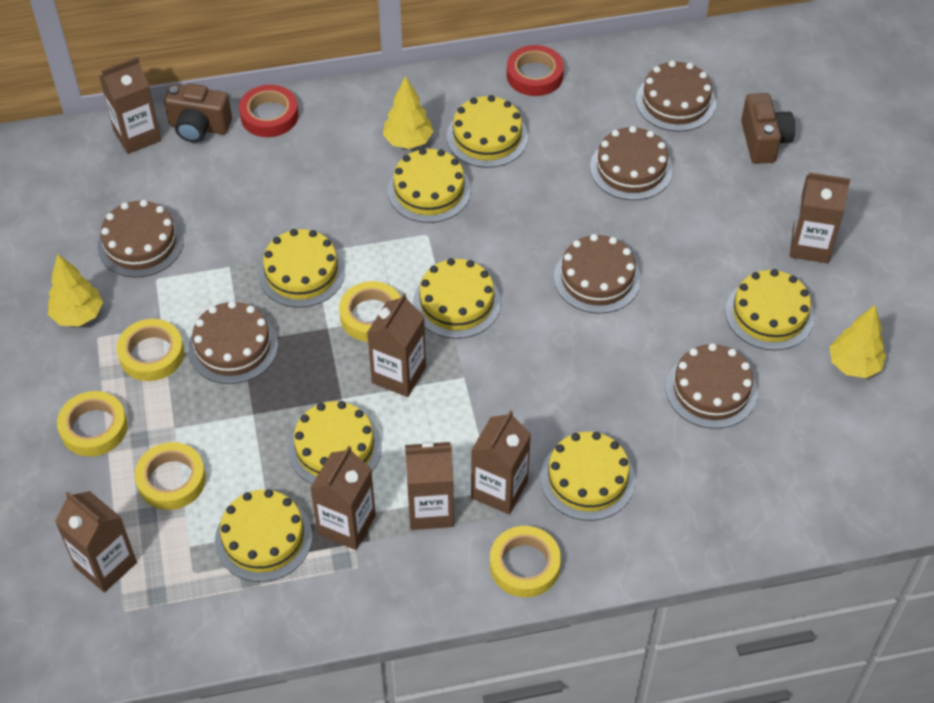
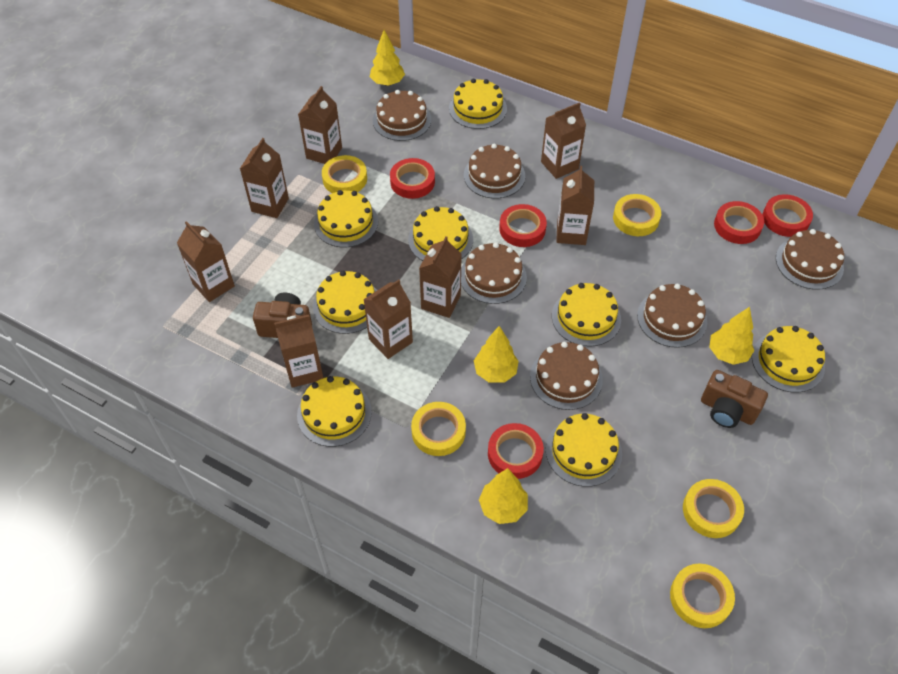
brown carton: 7 -> 8
red tape: 2 -> 5
yellow tree: 3 -> 4

